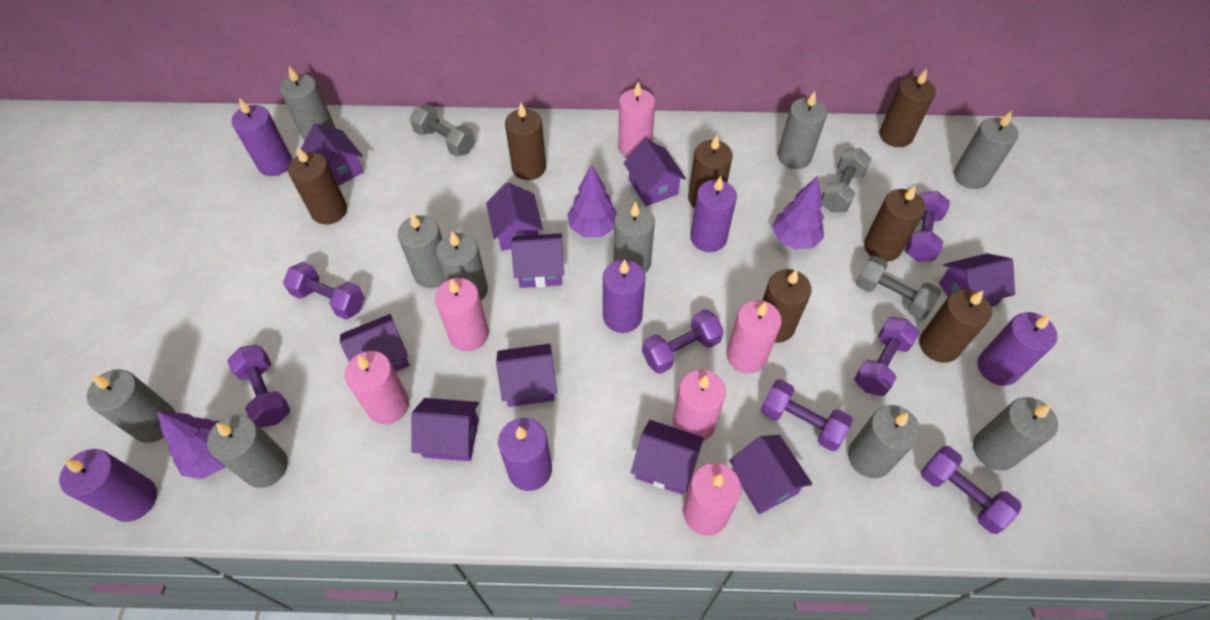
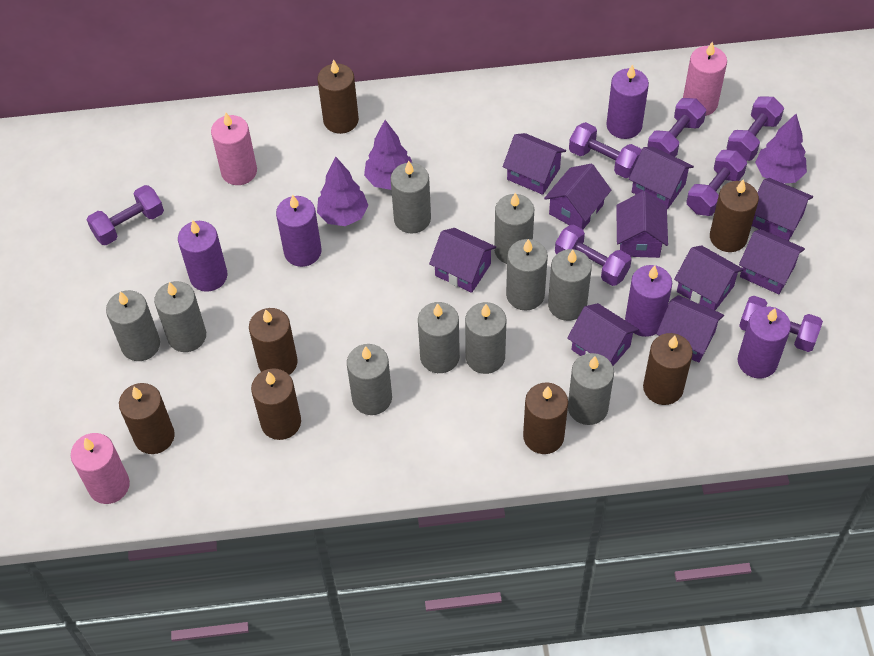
grey dumbbell: 3 -> 0
pink candle: 6 -> 3
purple candle: 6 -> 5

